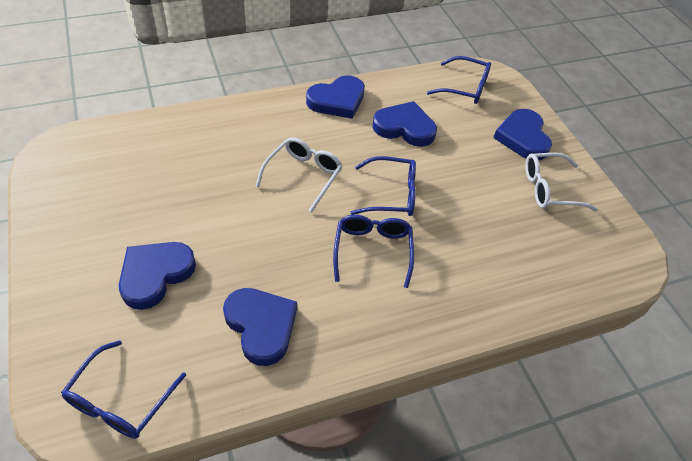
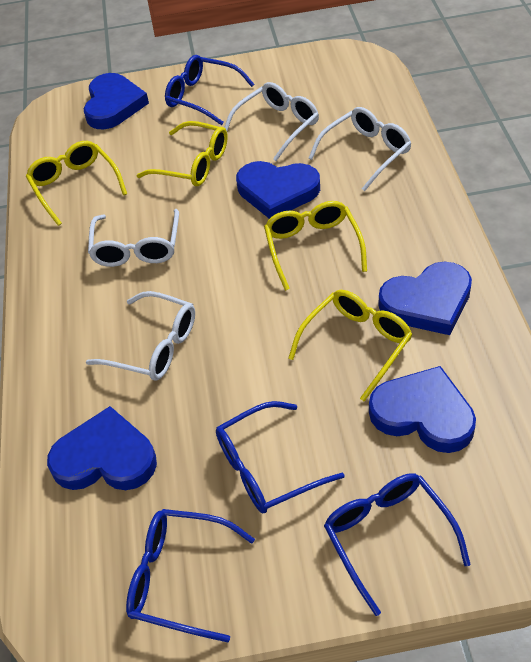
white glasses: 2 -> 4
yellow glasses: 0 -> 4

